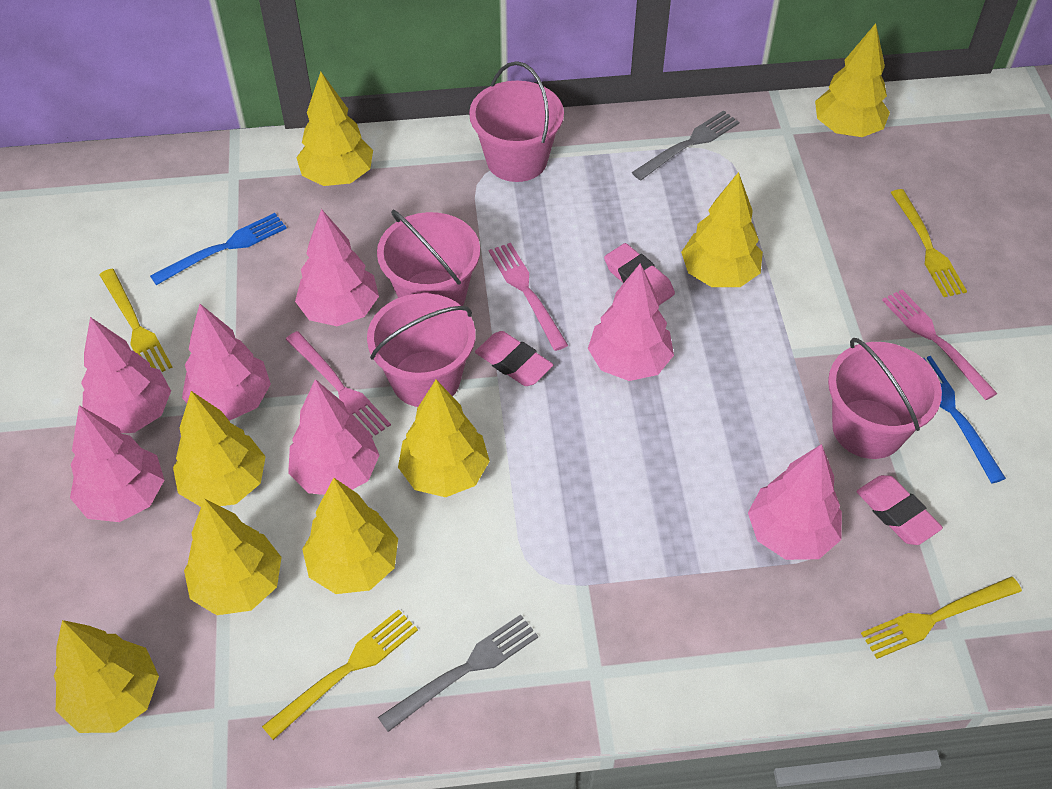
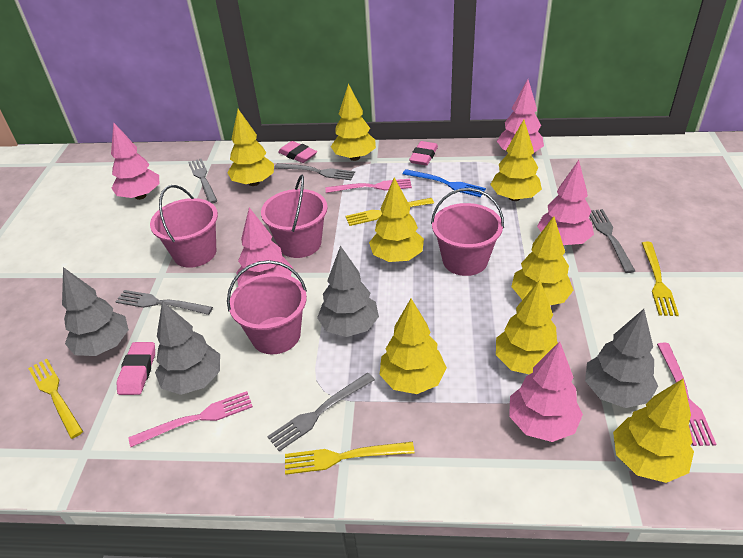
blue fork: 2 -> 1
grey fork: 2 -> 5
grey tree: 0 -> 4
pink tree: 7 -> 5

